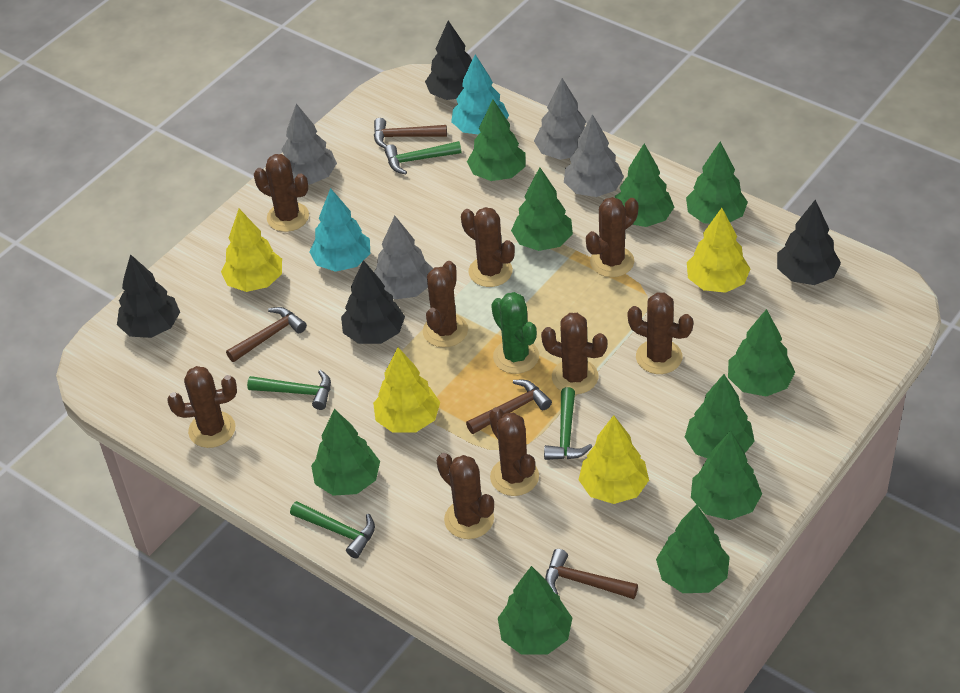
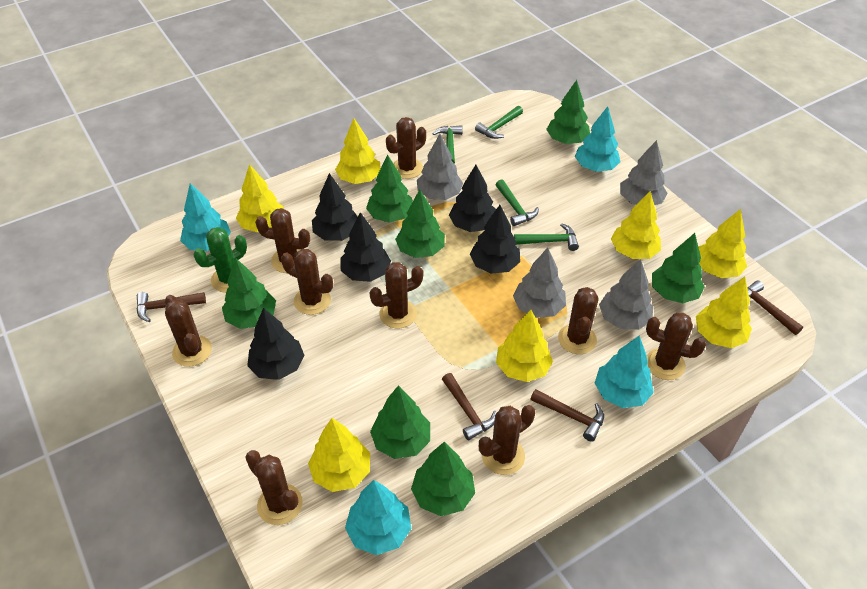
black tree: 4 -> 5
green tree: 10 -> 7
turquoise tree: 2 -> 4
yellow tree: 4 -> 7

